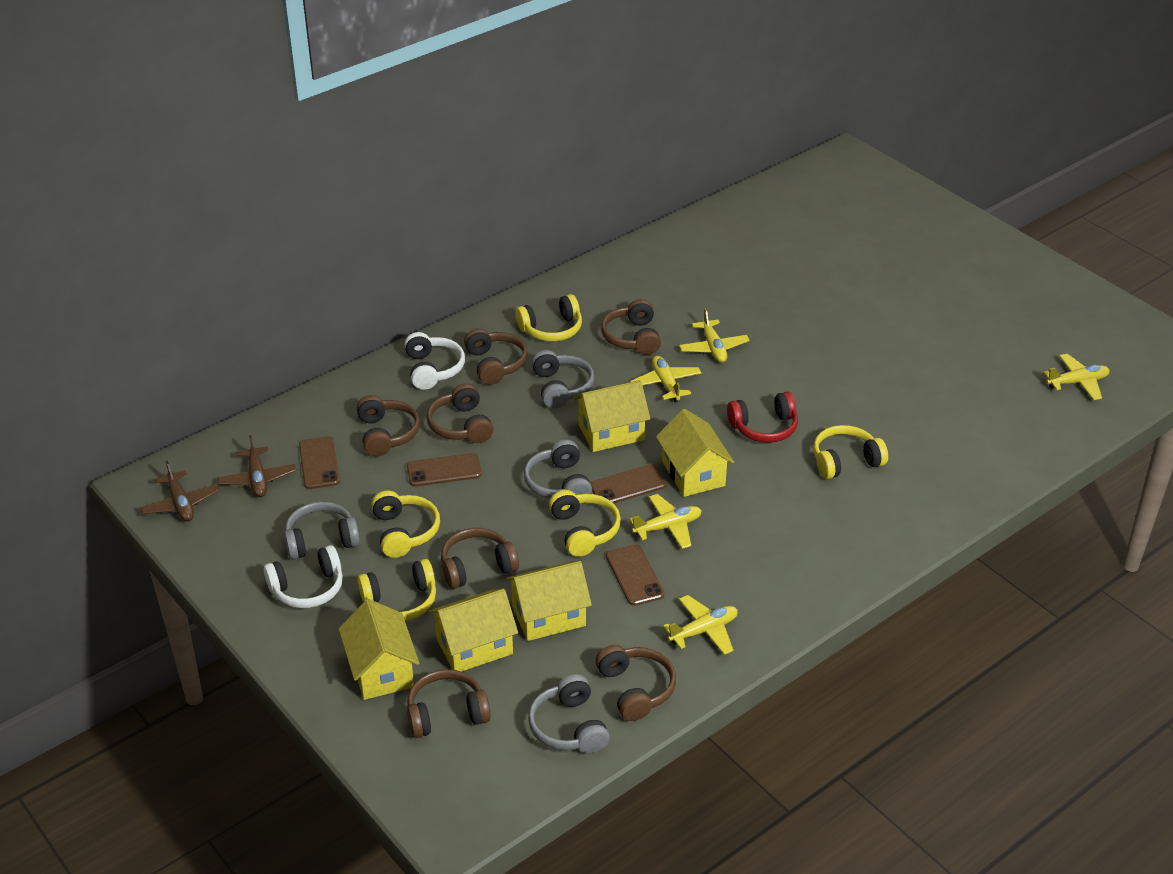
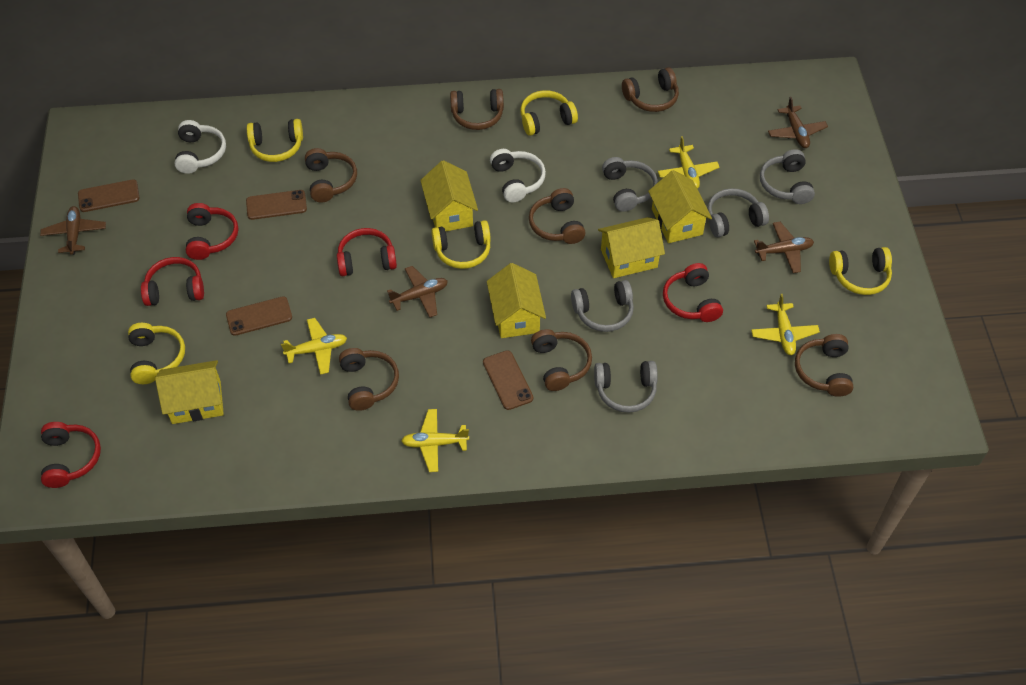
brown plane: 2 -> 4
grey headphones: 4 -> 5
red headphones: 1 -> 5
yellow plane: 5 -> 4

